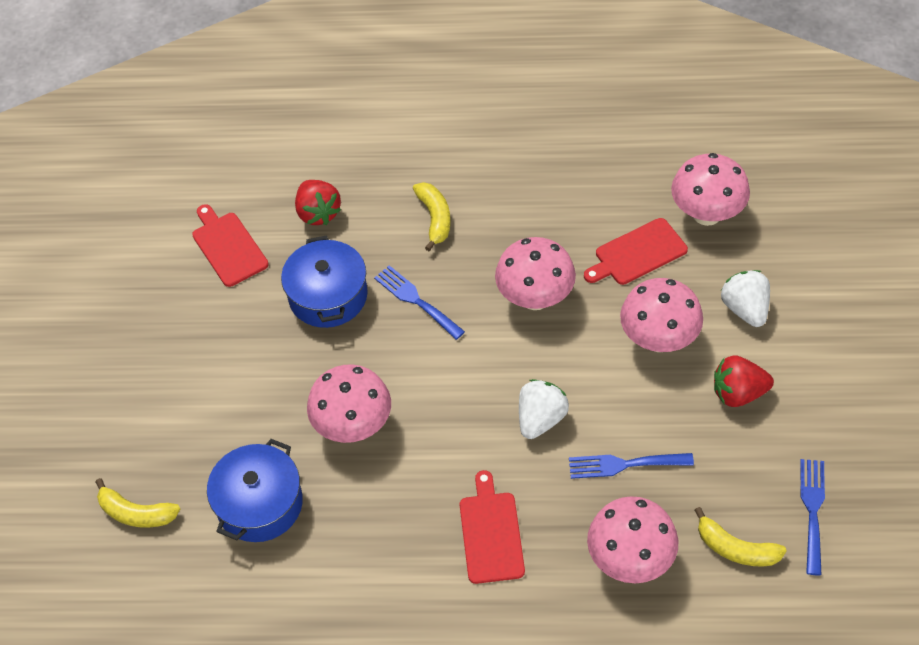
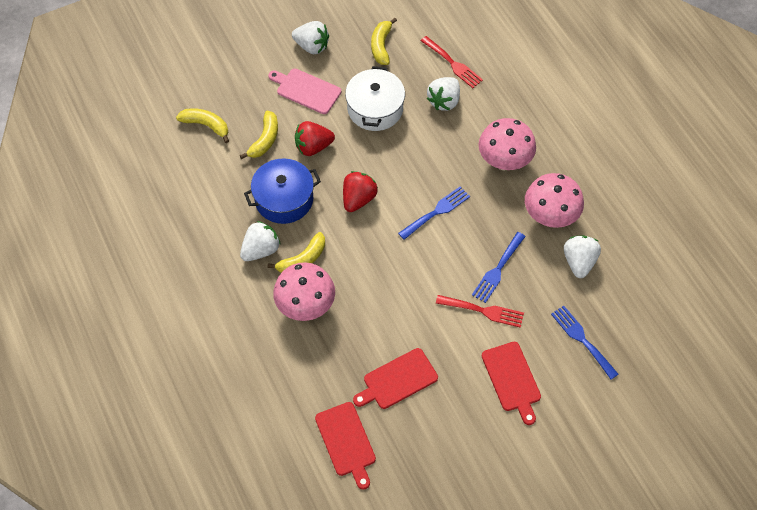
blue pot: 2 -> 1
pink cutting board: 0 -> 1
pink mushroom: 5 -> 3
red fork: 0 -> 2
white pot: 0 -> 1
white strawberry: 2 -> 4
yellow banana: 3 -> 4

